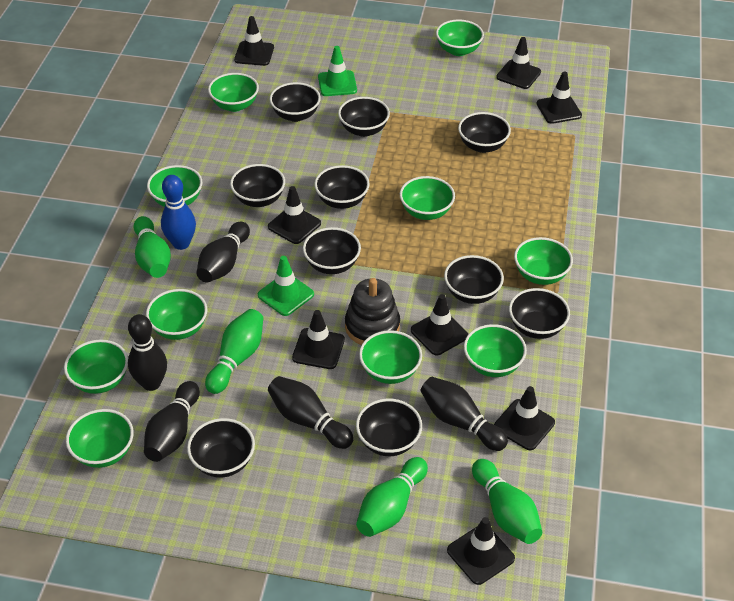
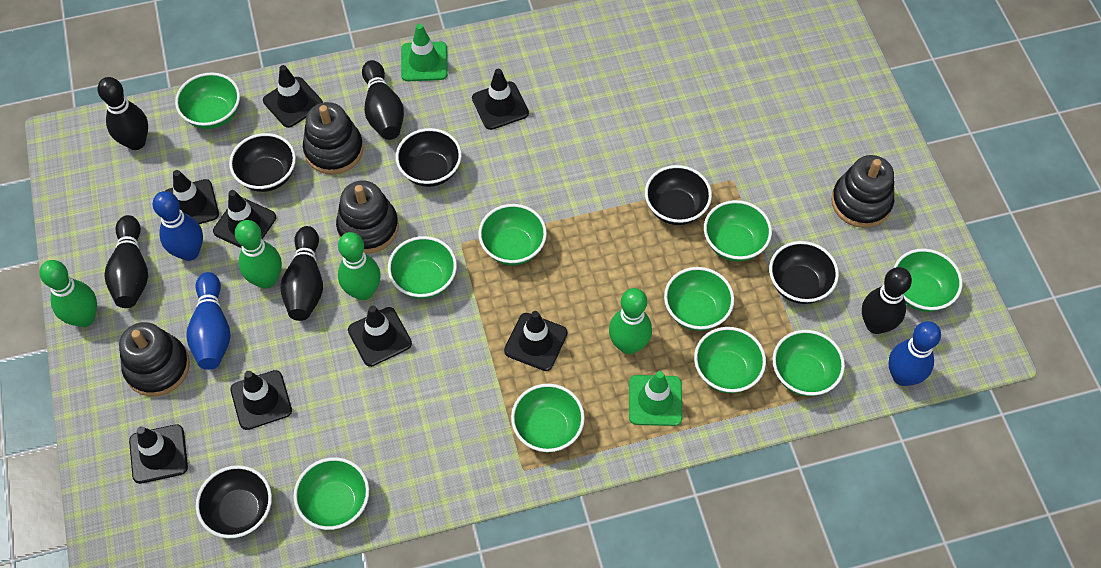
black bowl: 10 -> 5
black stacking toy: 1 -> 4
blue bowling pin: 1 -> 3

